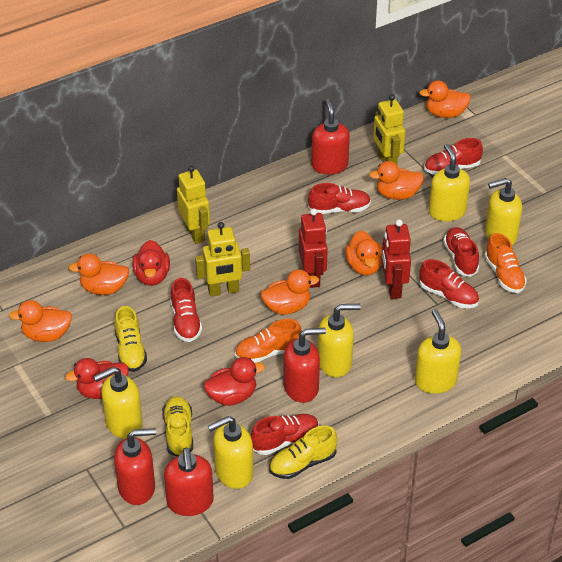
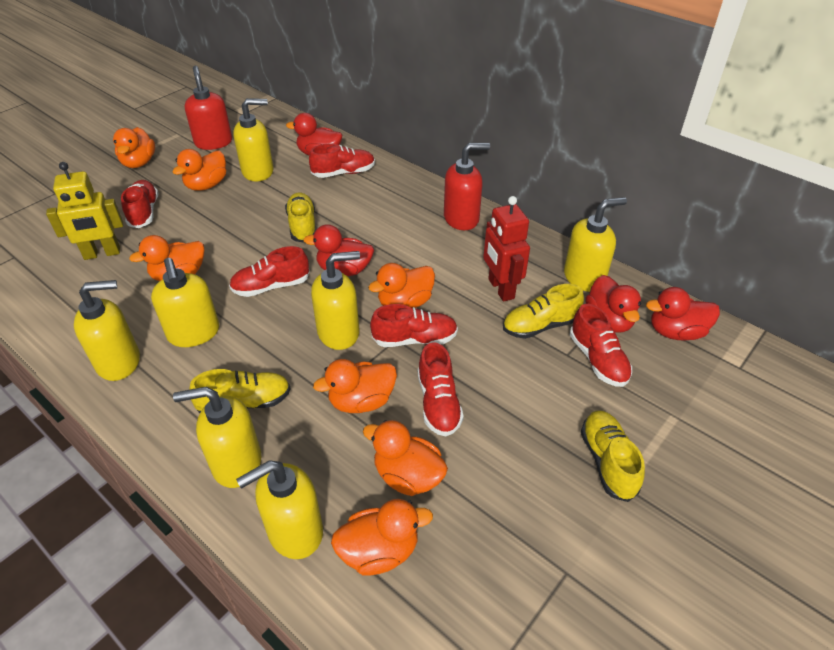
orange duck: 6 -> 7
orange shoe: 2 -> 0
red duck: 3 -> 4
red robot: 2 -> 1
red soap dispenser: 4 -> 2
yellow robot: 3 -> 1
yellow shoe: 3 -> 4
yellow soap dispenser: 6 -> 7

